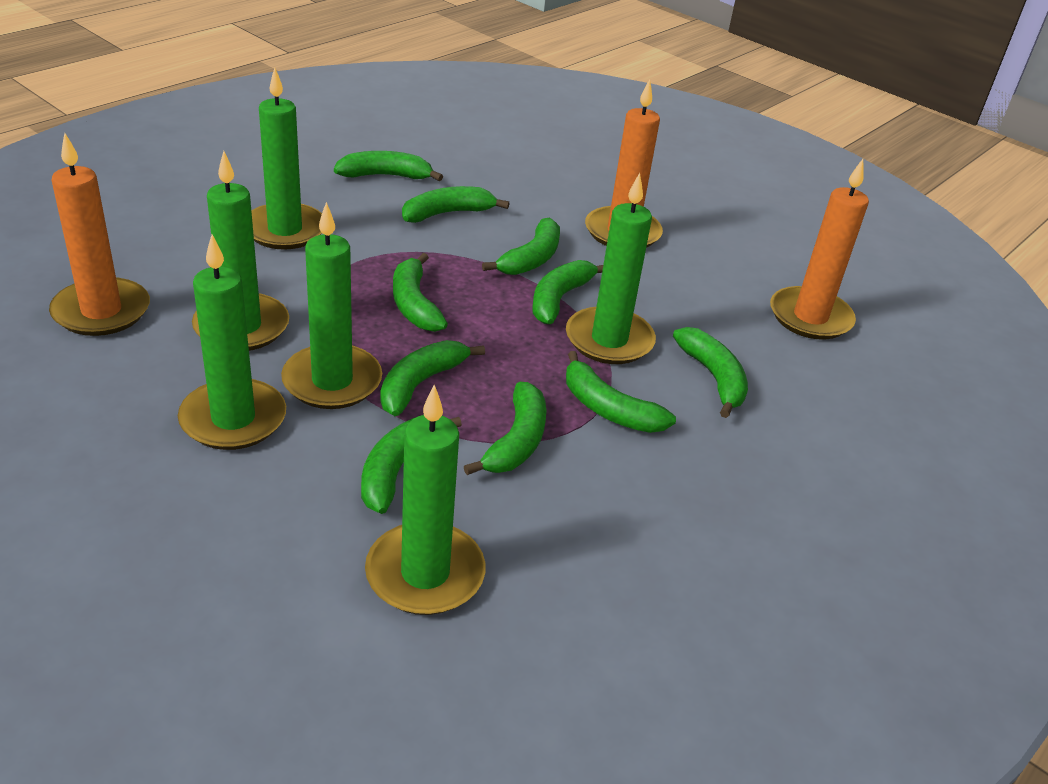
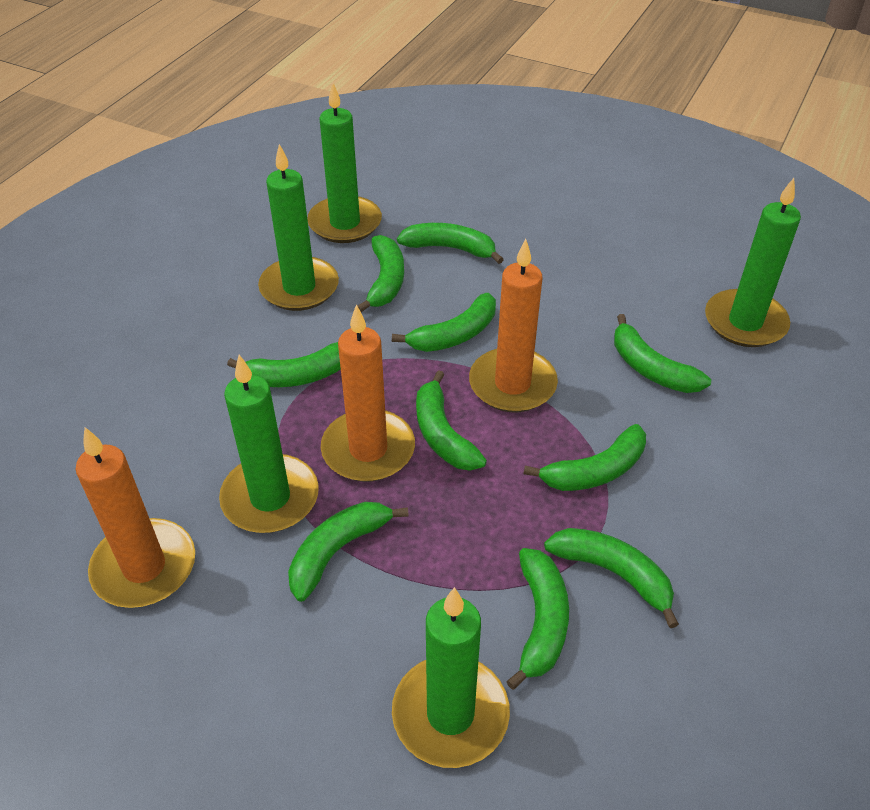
green candle: 6 -> 5

